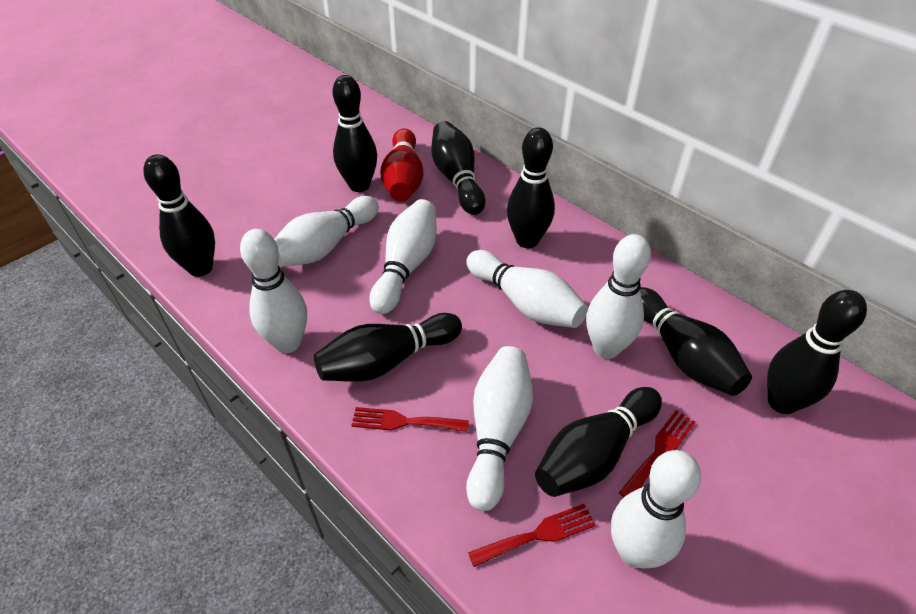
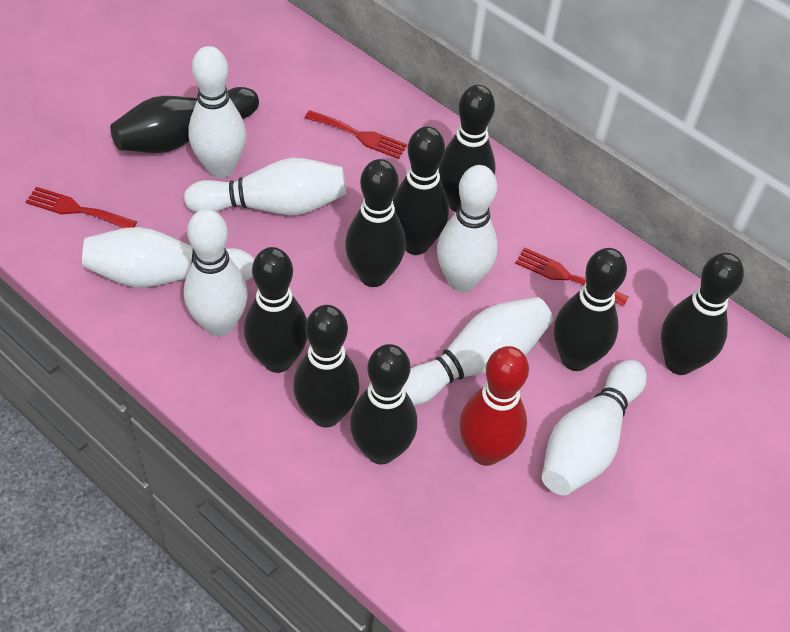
black bowling pin: 8 -> 9

